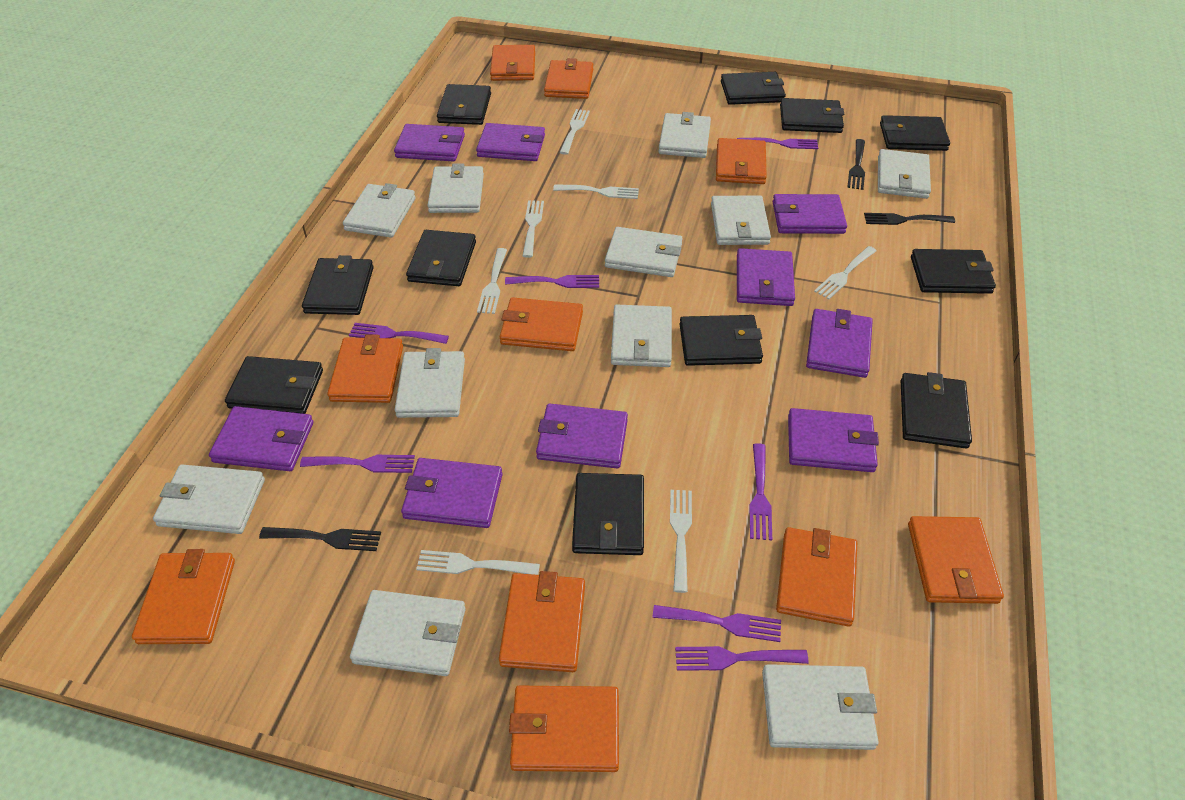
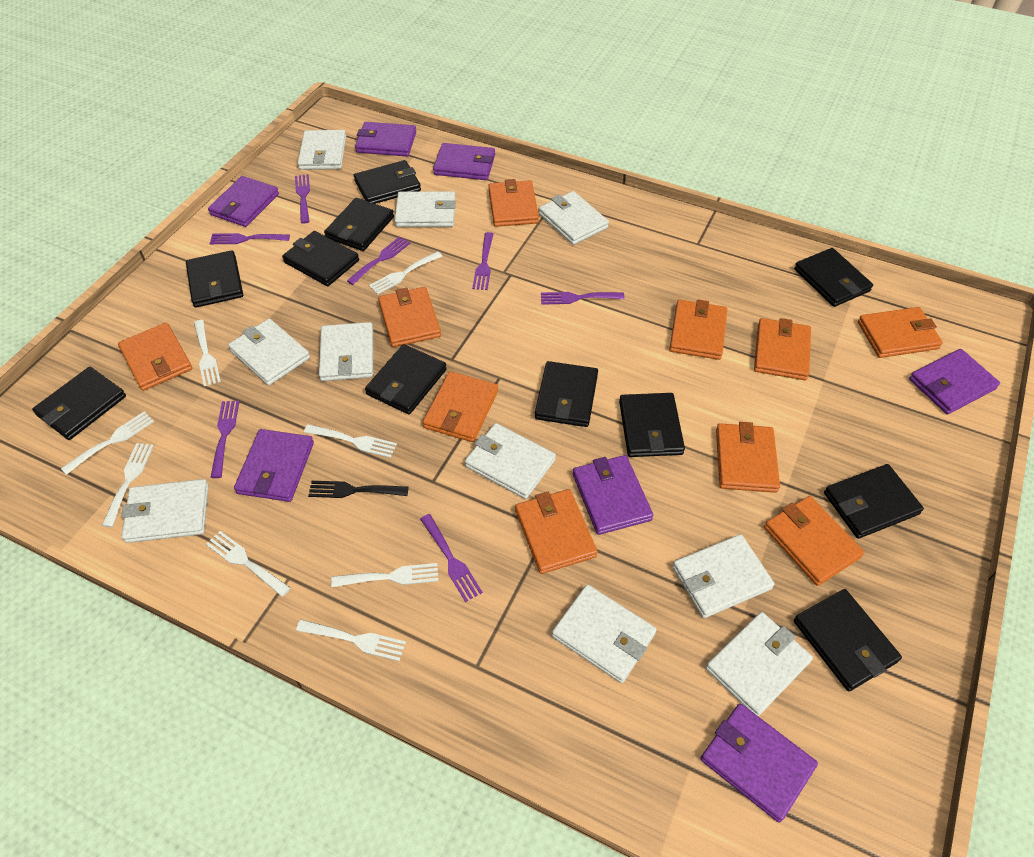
black fork: 3 -> 1
purple wallet: 9 -> 7
white fork: 7 -> 8
white wallet: 11 -> 10

